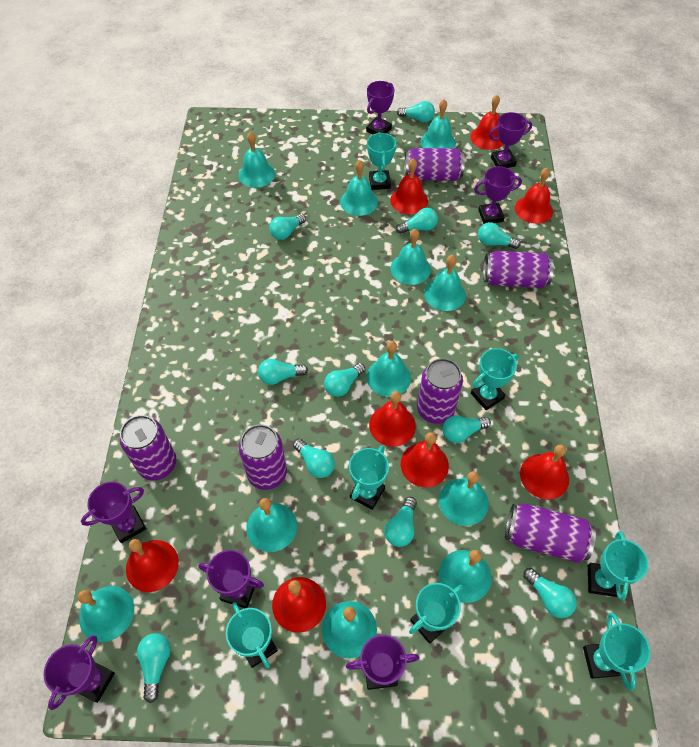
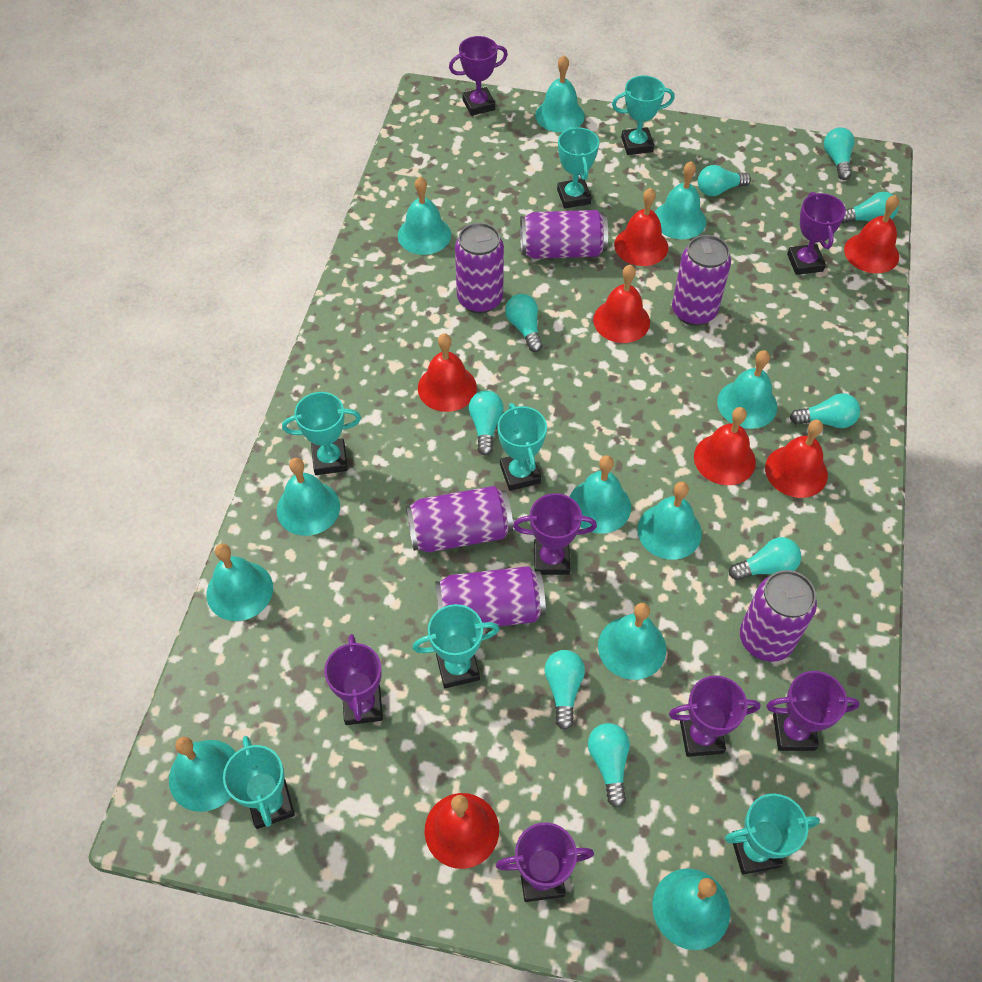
red bell: 8 -> 7
turquoise light bulb: 11 -> 9

